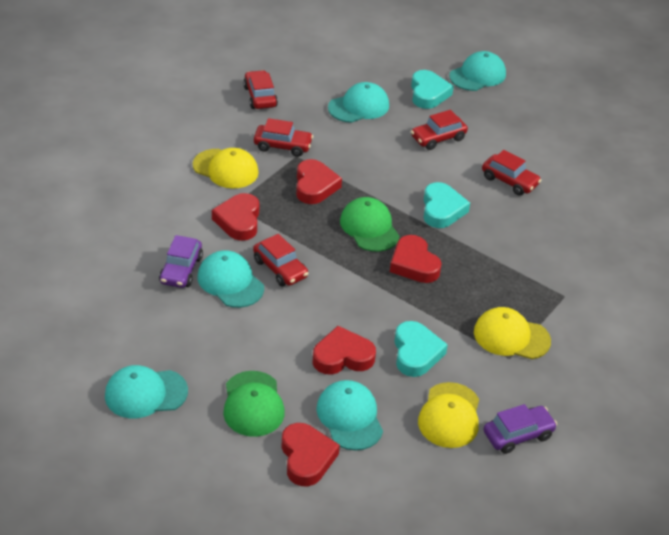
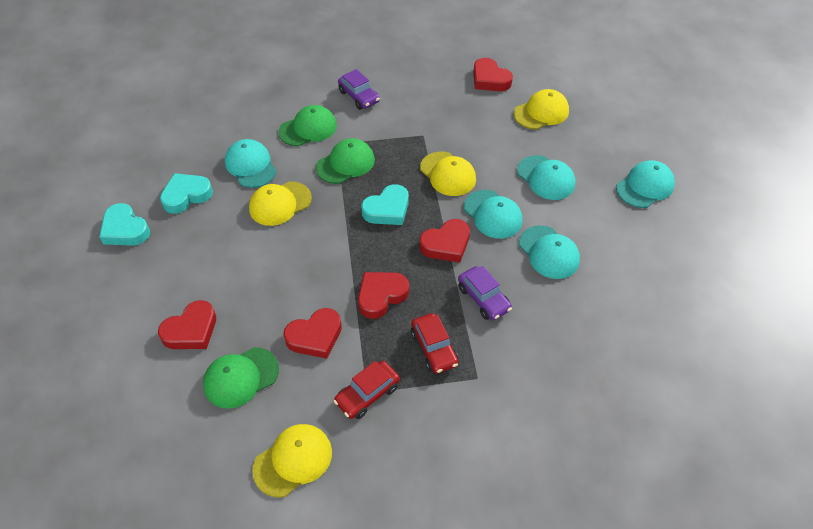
green cap: 2 -> 3
red car: 5 -> 2
yellow cap: 3 -> 4

